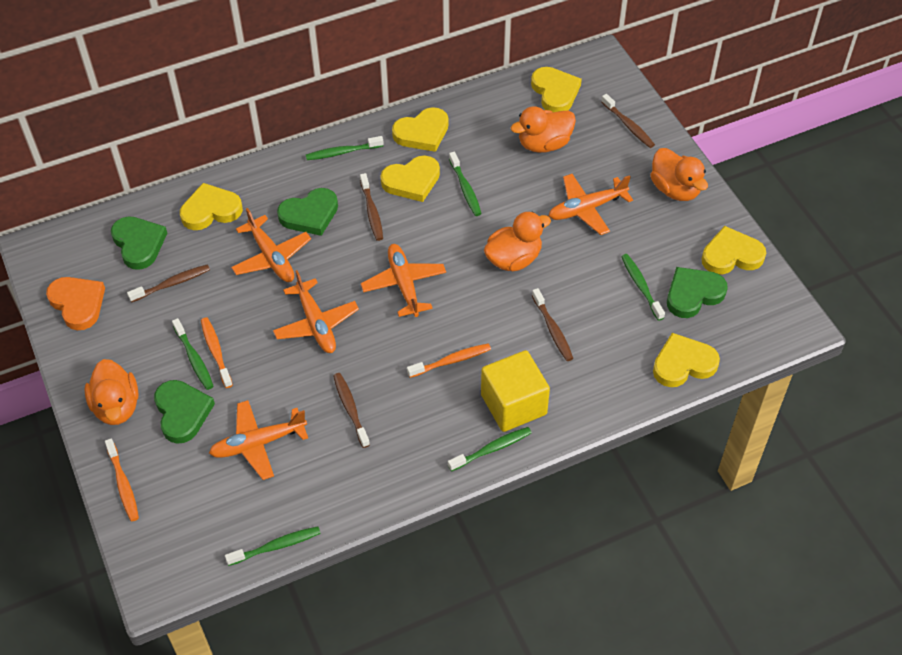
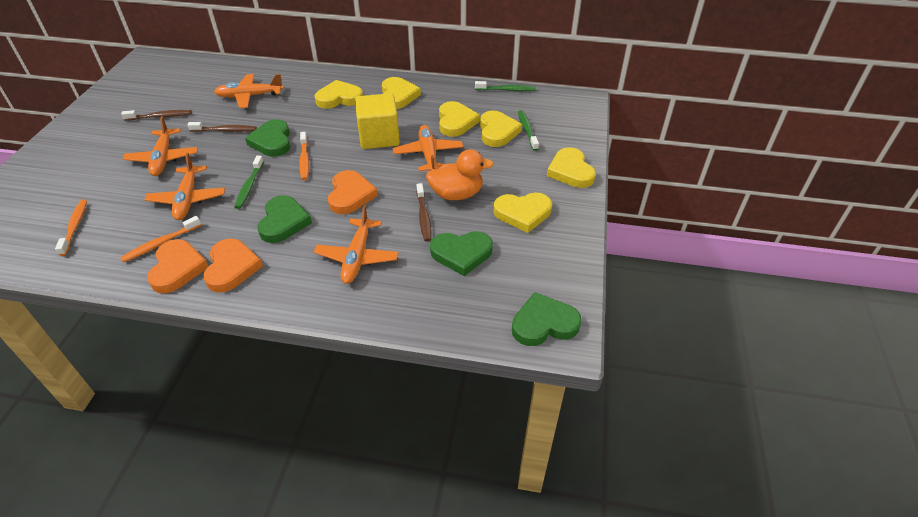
brown toothbrush: 5 -> 3
green toothbrush: 6 -> 3
orange duck: 4 -> 1
orange heart: 1 -> 3

